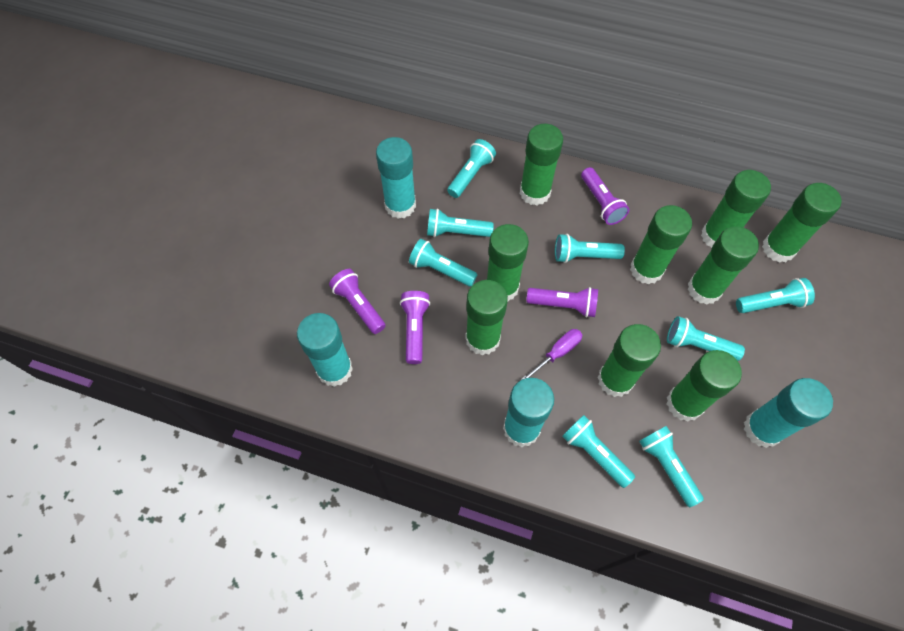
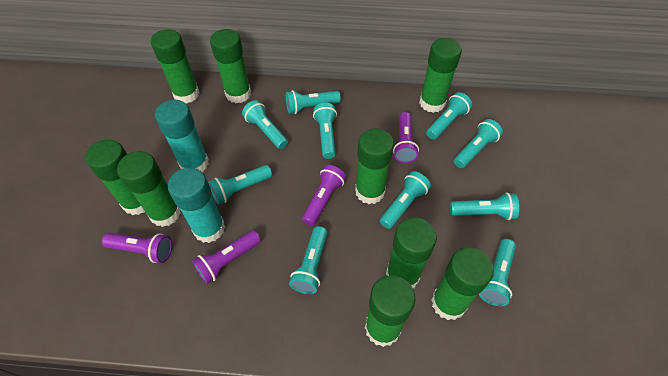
purple screwdriver: 1 -> 0
turquoise flashlight: 8 -> 10
turquoise glue stick: 4 -> 2

